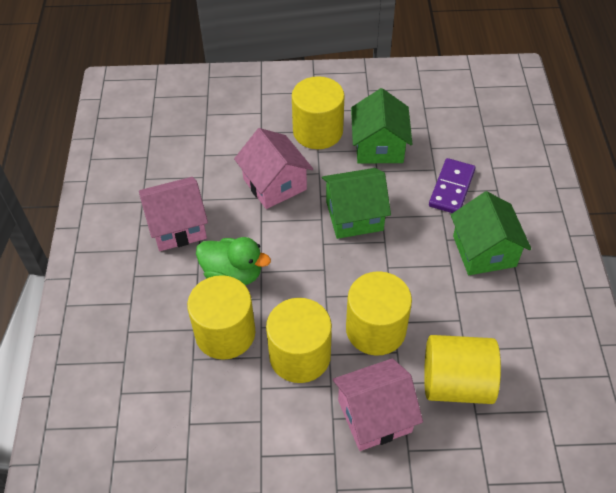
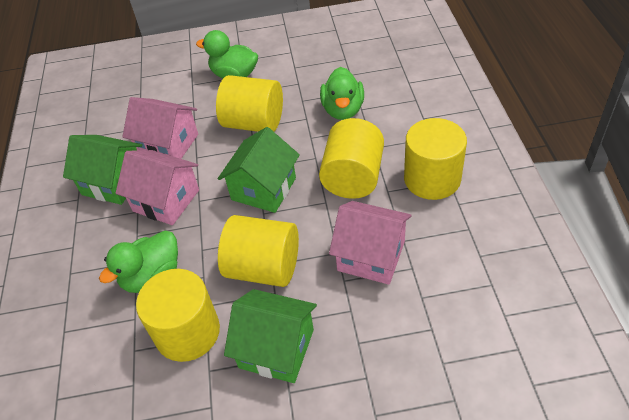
green duck: 1 -> 3
purple domino: 1 -> 0

